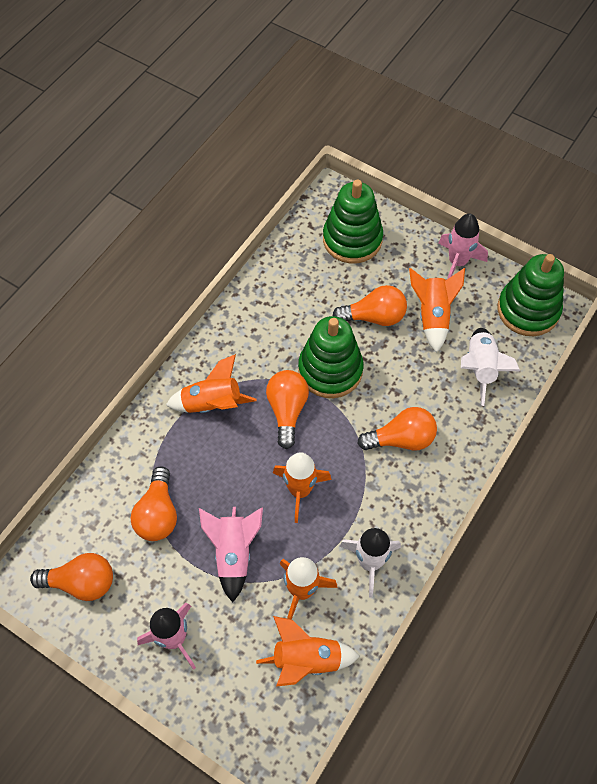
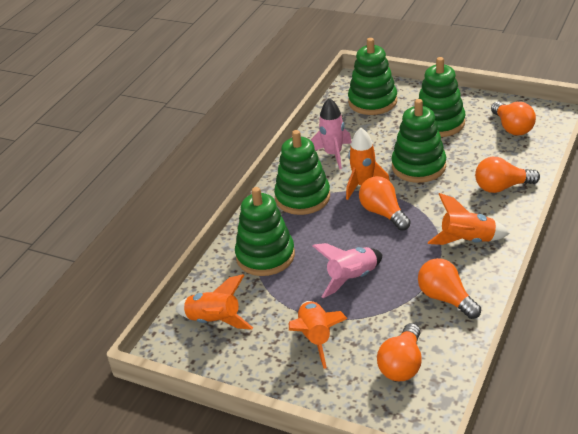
green stacking toy: 3 -> 5
orange rocket: 5 -> 4
pink rocket: 3 -> 2
white rocket: 2 -> 0

